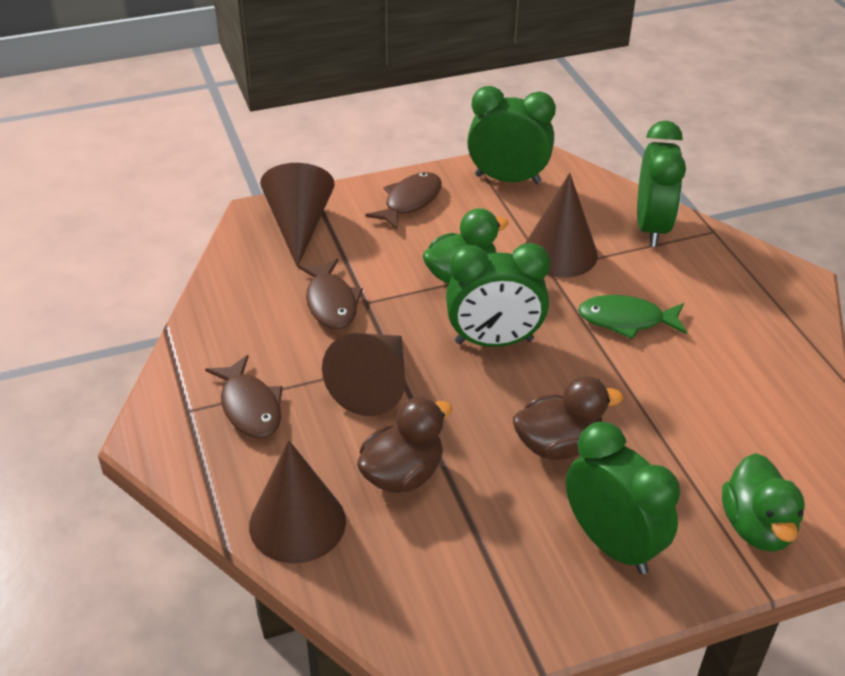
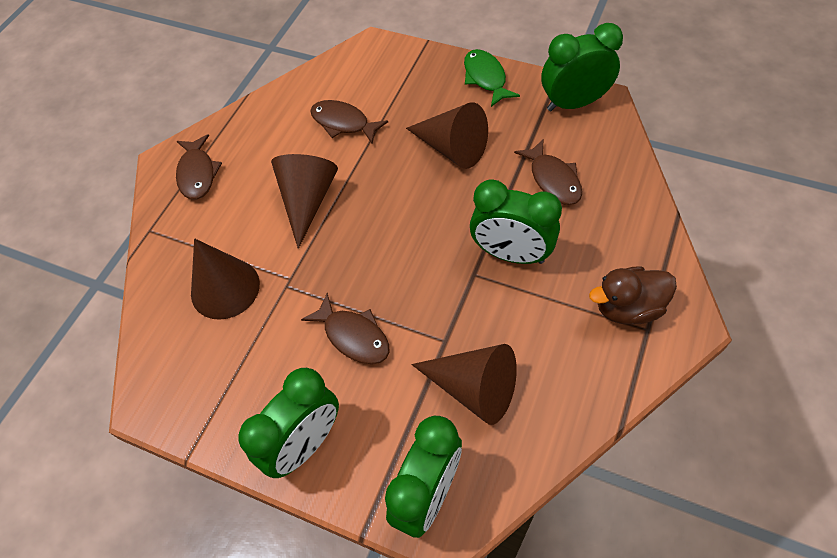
brown duck: 2 -> 1
brown fish: 3 -> 4
green duck: 2 -> 0

